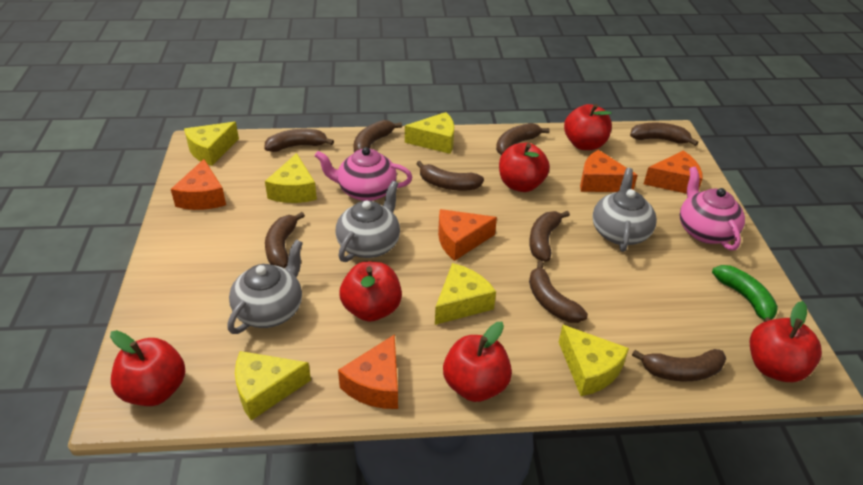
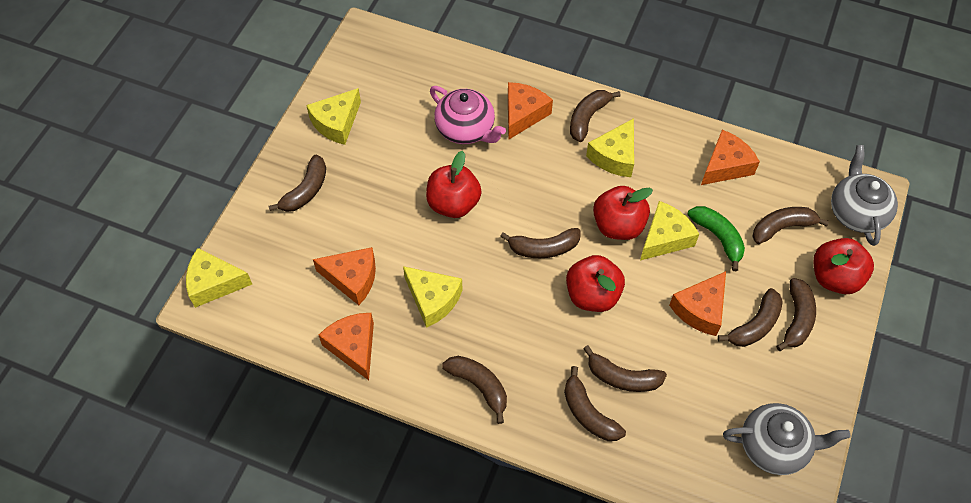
grey teapot: 3 -> 2
pink teapot: 2 -> 1
red apple: 6 -> 4
yellow cheese: 6 -> 5

